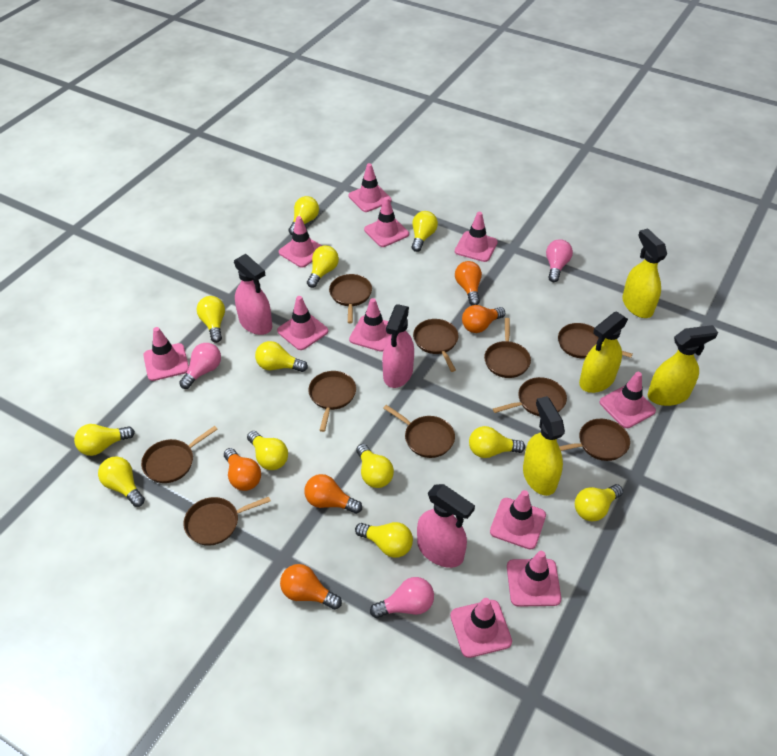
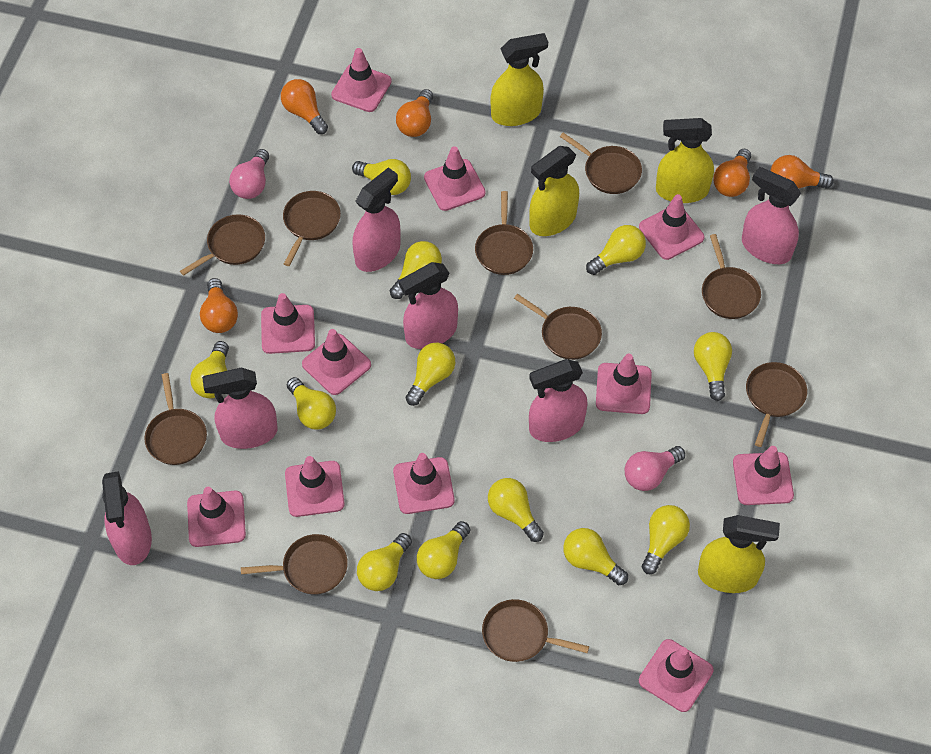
pink light bulb: 3 -> 2
pink spray bottle: 3 -> 6

